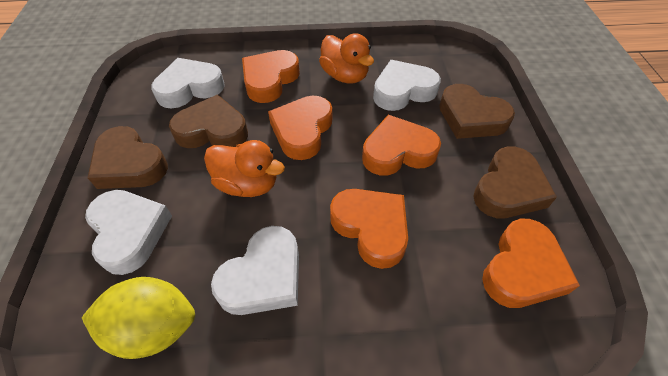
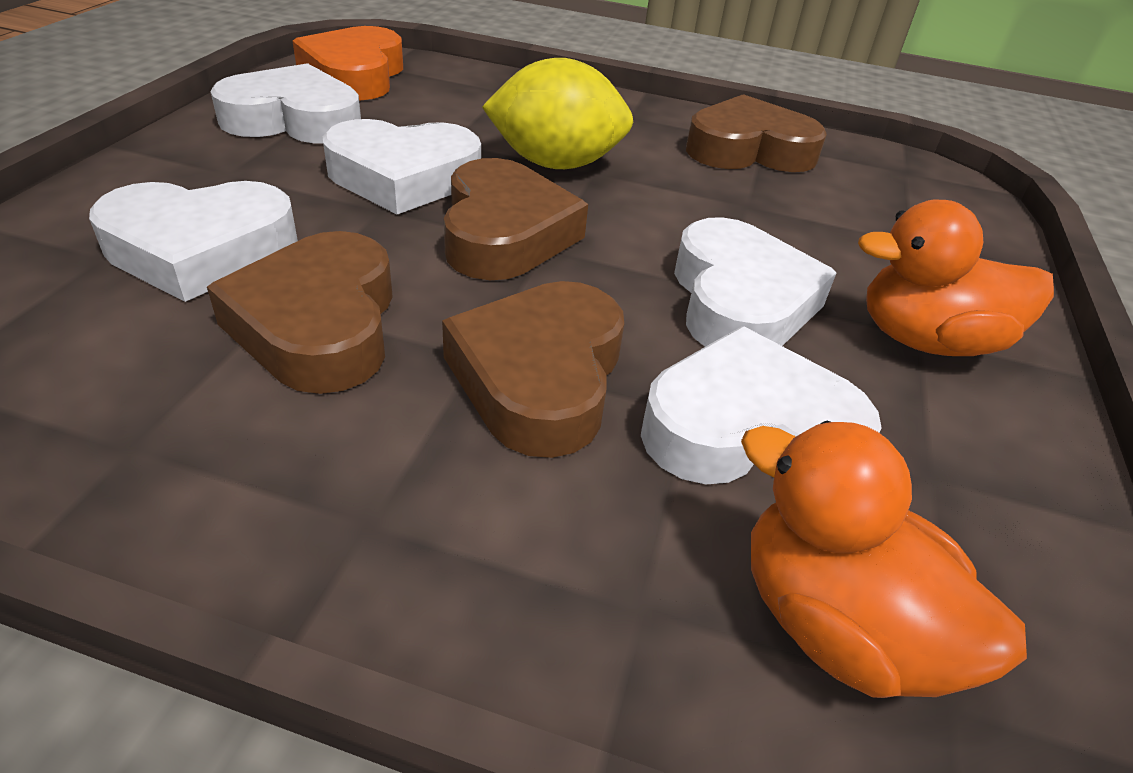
orange heart: 5 -> 1
white heart: 4 -> 5

